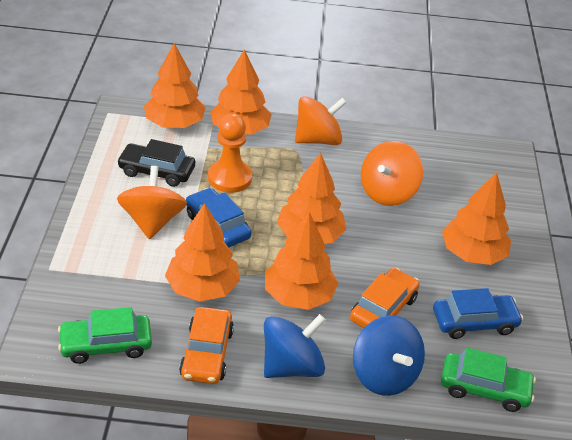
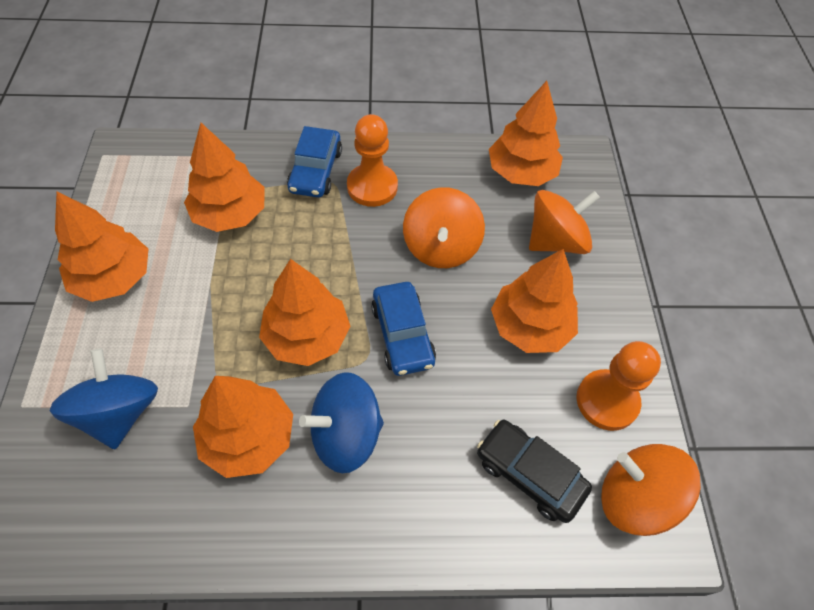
green car: 2 -> 0
orange car: 2 -> 0
orange pawn: 1 -> 2

